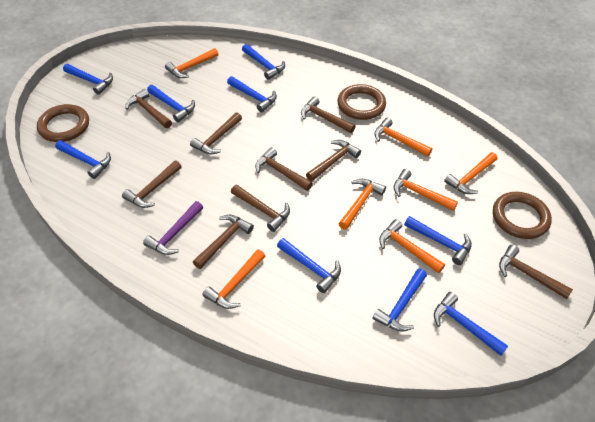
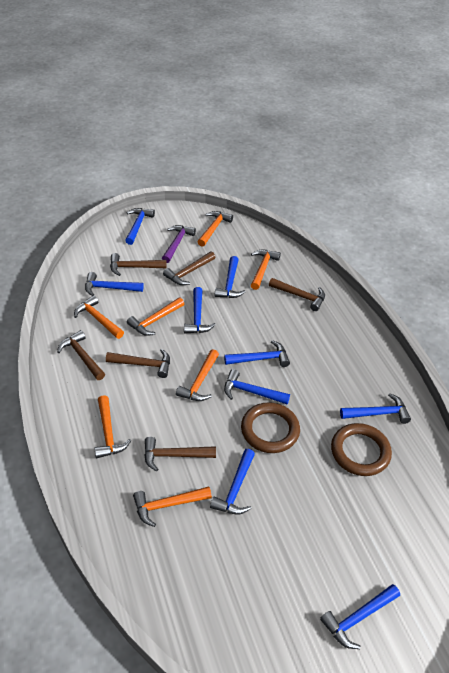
brown hammer: 9 -> 6
brown ring: 3 -> 2

